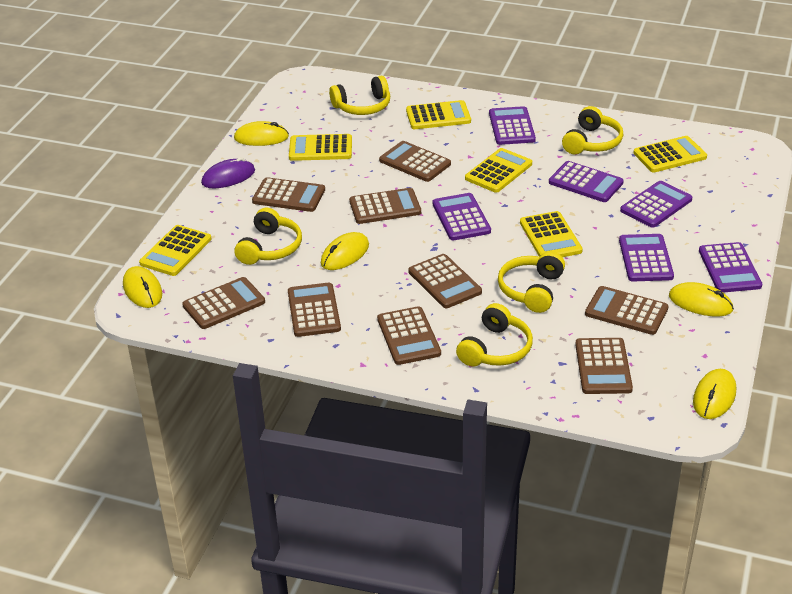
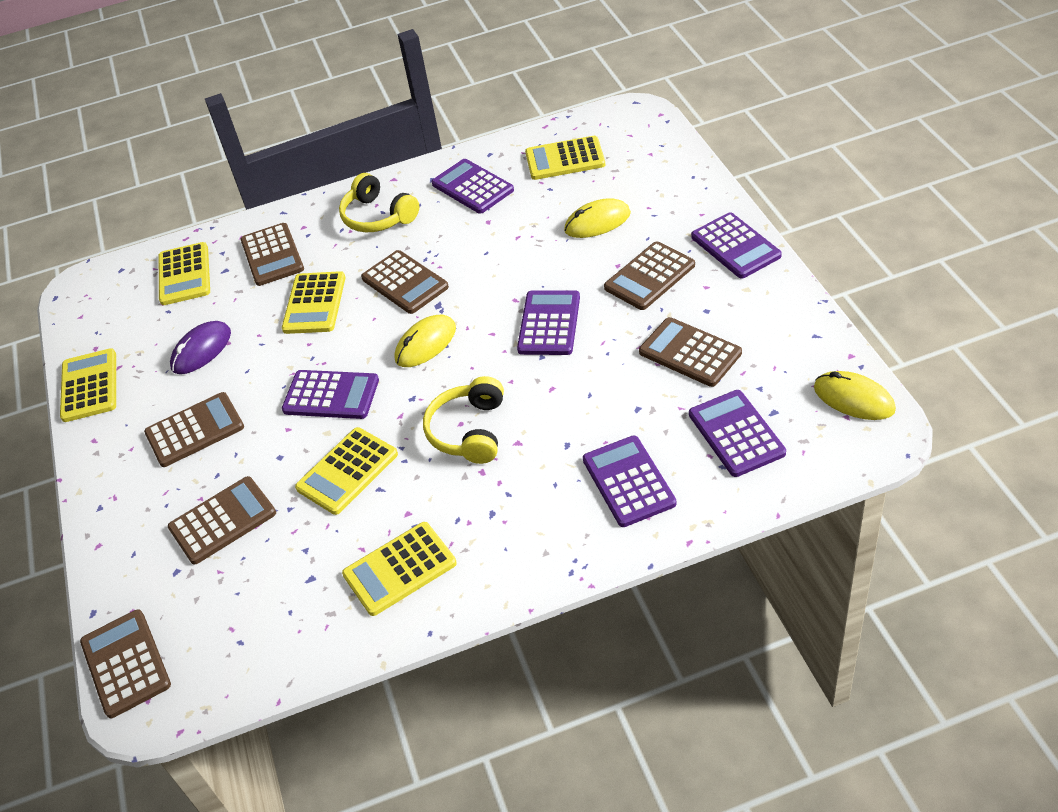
brown calculator: 9 -> 7
yellow headphones: 5 -> 2
yellow mouse: 5 -> 3

